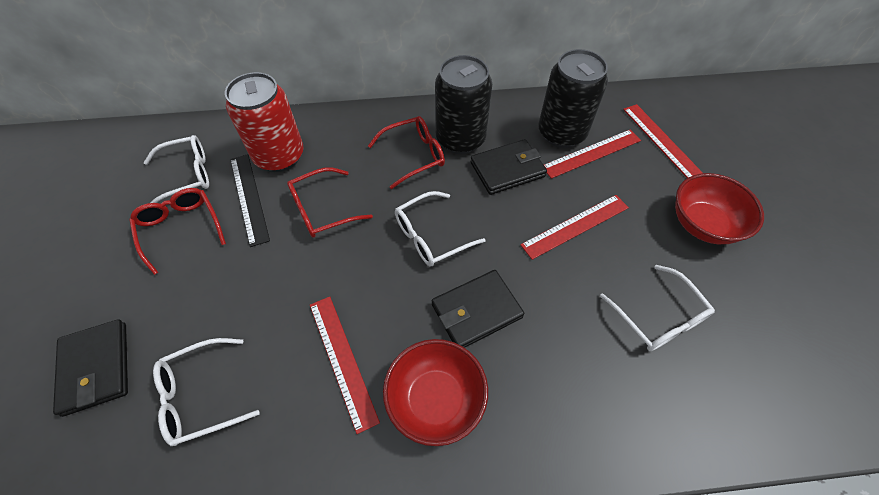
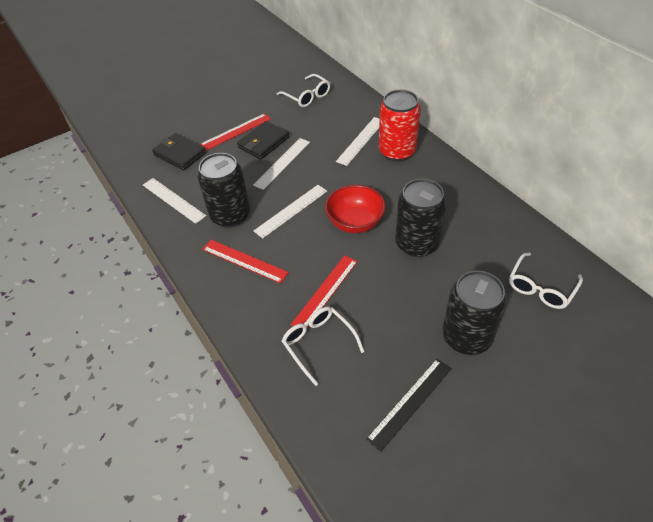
black can: 2 -> 3
black wallet: 3 -> 2
red bowl: 2 -> 1
red glasses: 3 -> 0
red ruler: 4 -> 3
white glasses: 4 -> 3
white ruler: 0 -> 4

